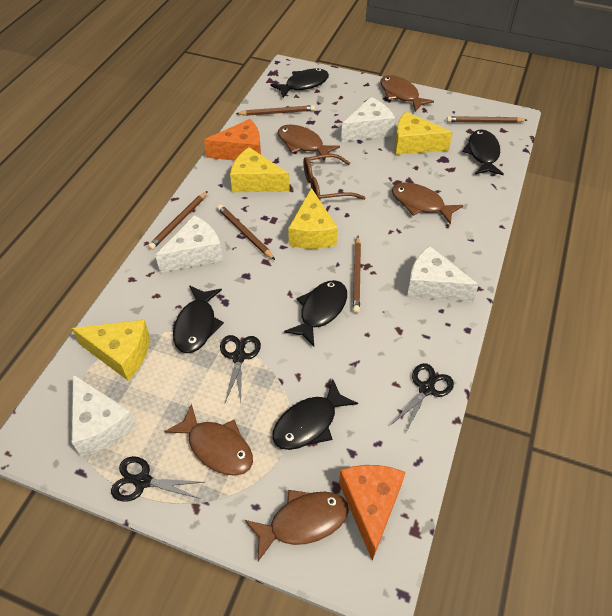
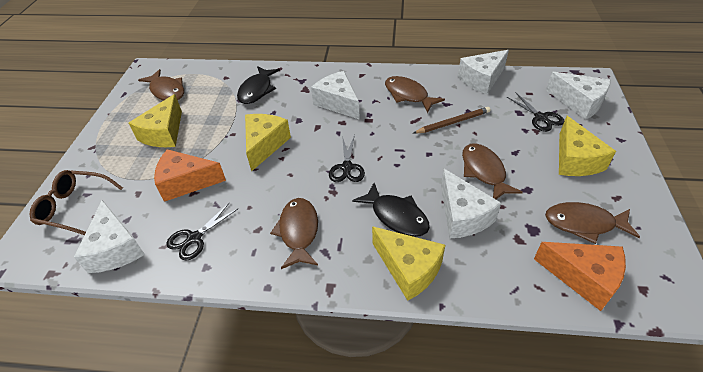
black fish: 5 -> 2
brown pencil: 5 -> 1
white cheese: 4 -> 5

